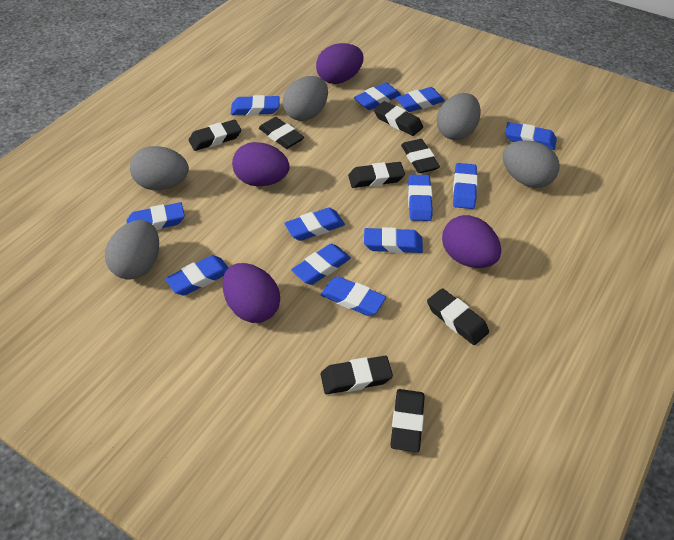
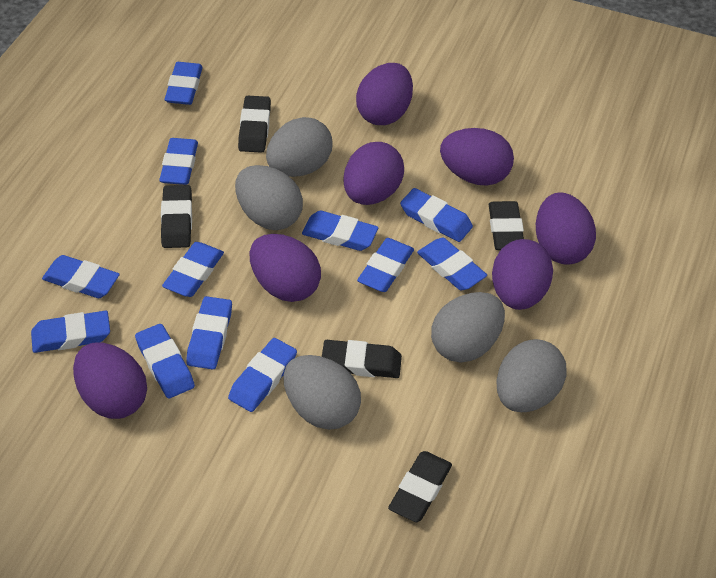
black eraser: 8 -> 5
purple egg: 4 -> 7

